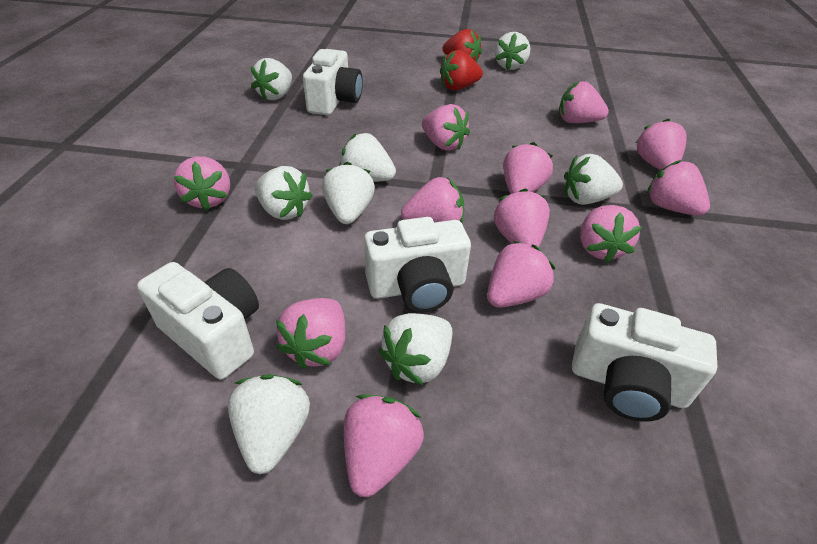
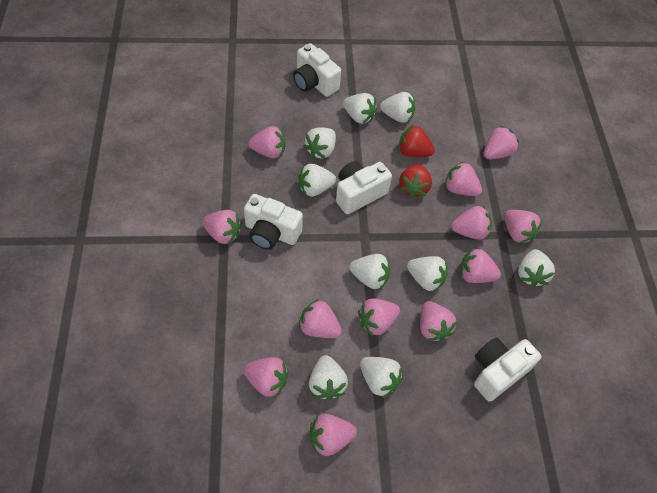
white strawberry: 8 -> 9

